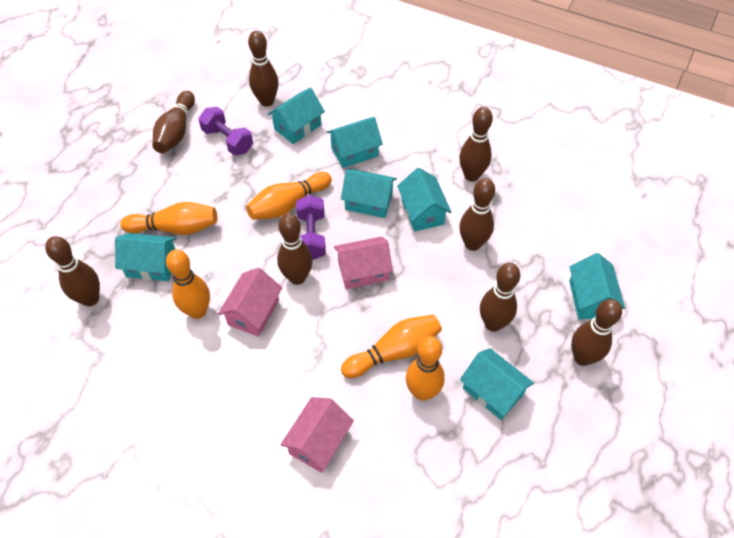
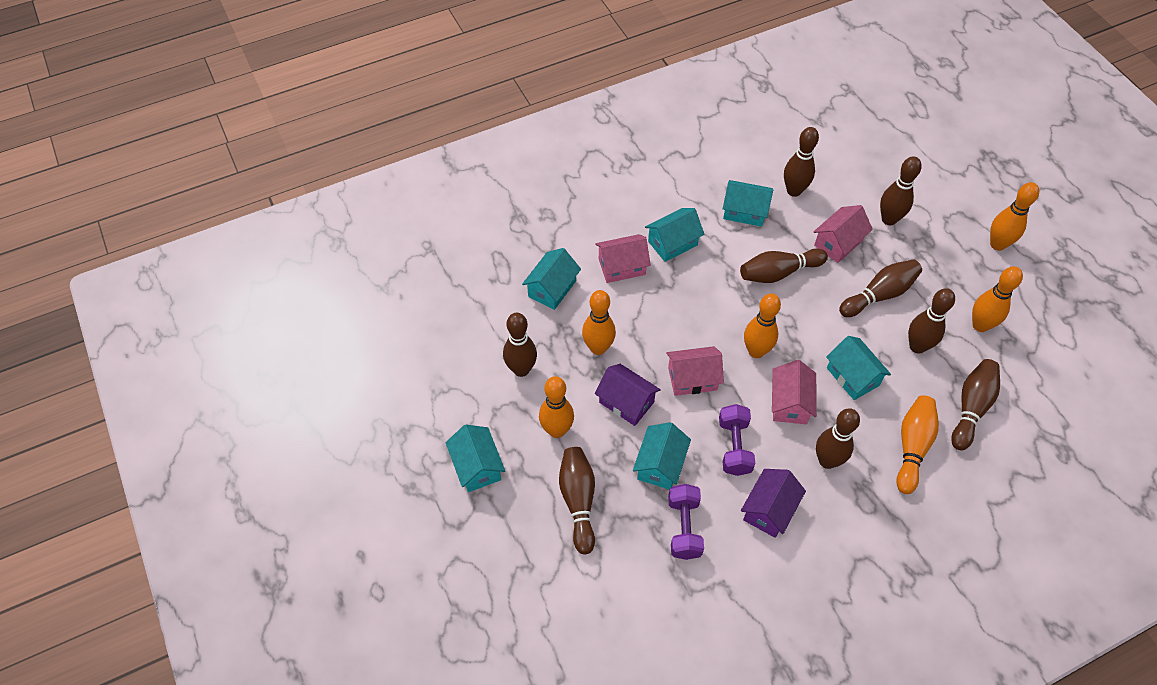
brown bowling pin: 8 -> 9
orange bowling pin: 5 -> 6
pink house: 3 -> 4
purple house: 0 -> 2
turquoise house: 7 -> 6

